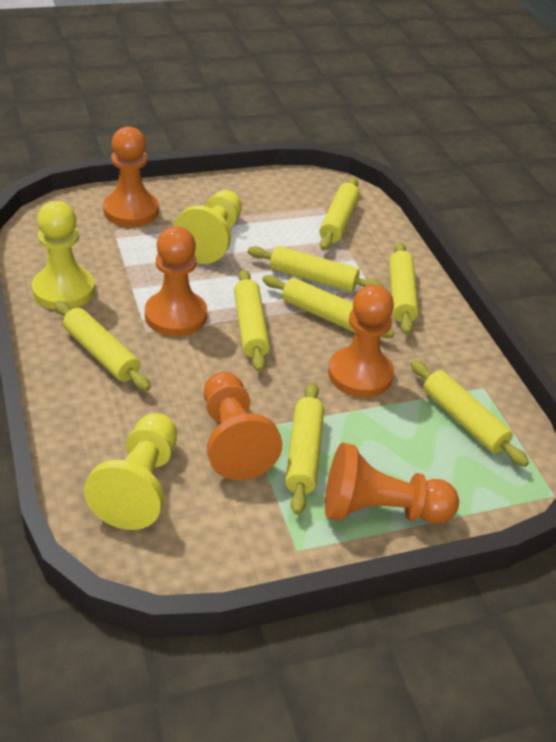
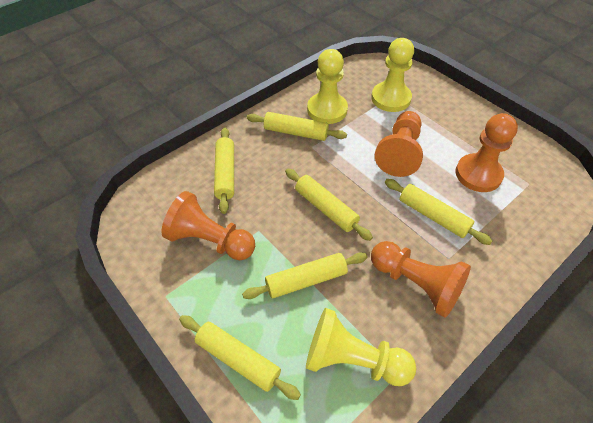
orange pawn: 5 -> 4
yellow rolling pin: 8 -> 6

